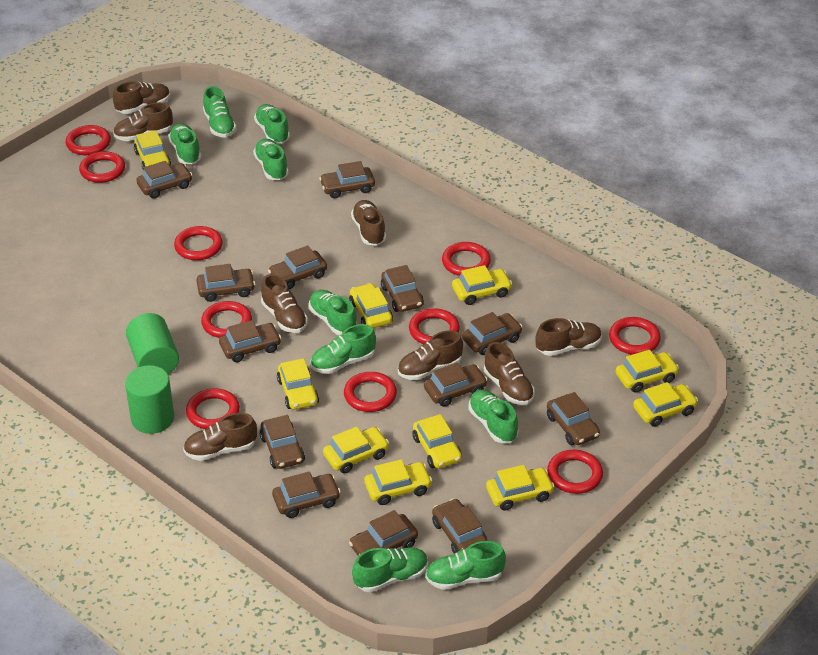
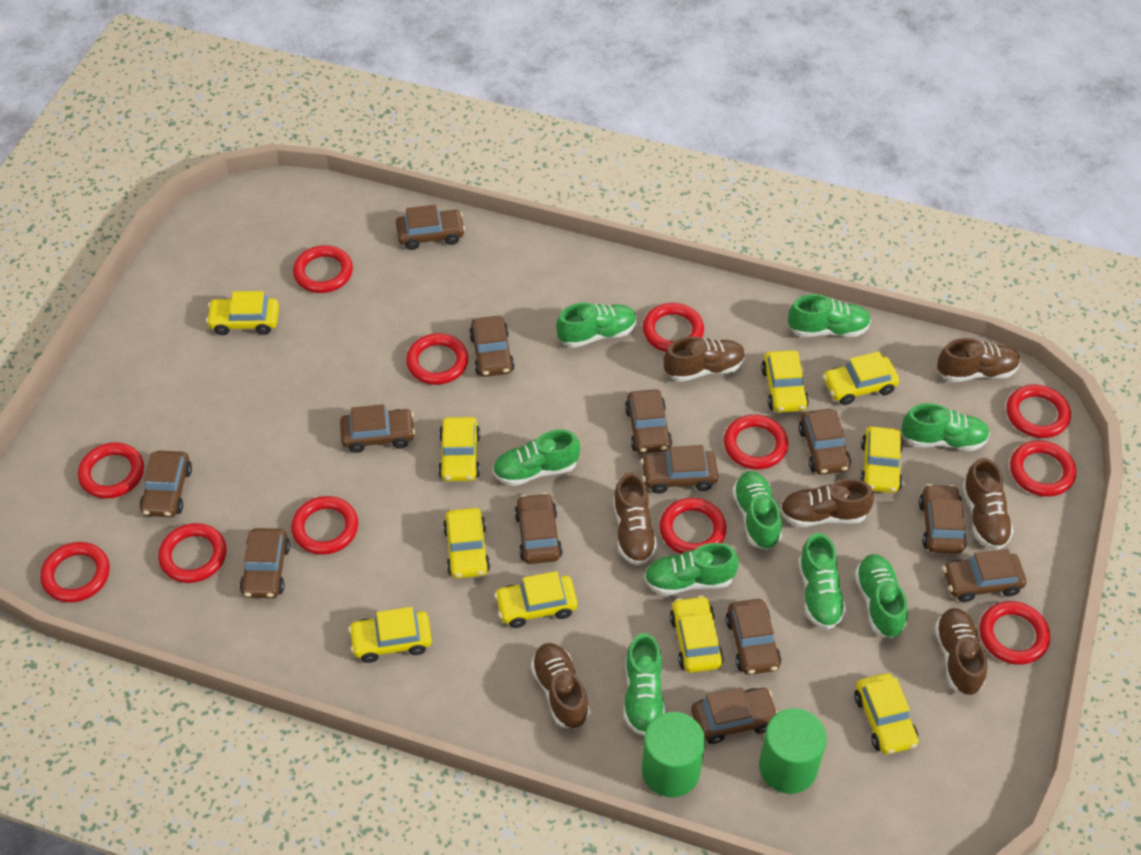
brown shoe: 8 -> 7
red ring: 10 -> 12

